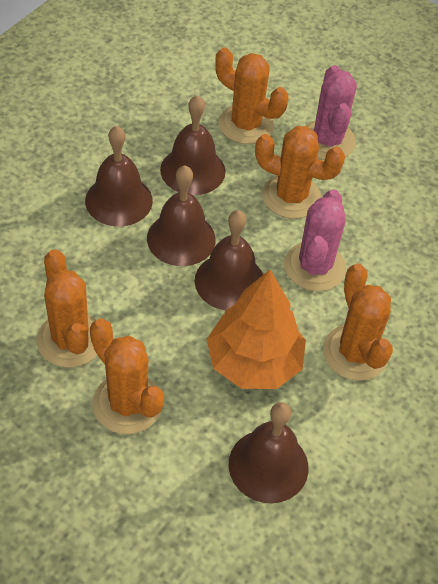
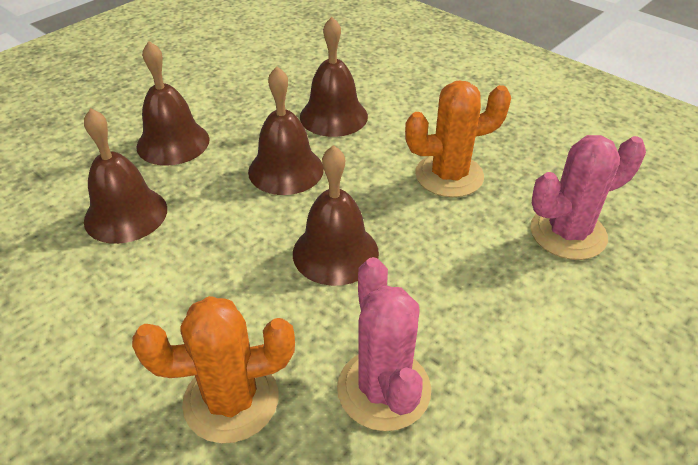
orange cactus: 5 -> 2
orange tree: 1 -> 0

